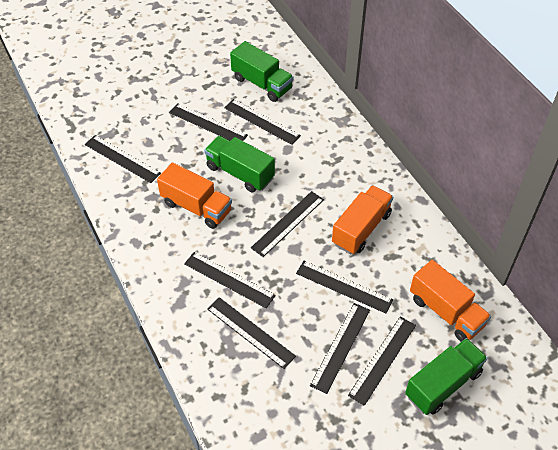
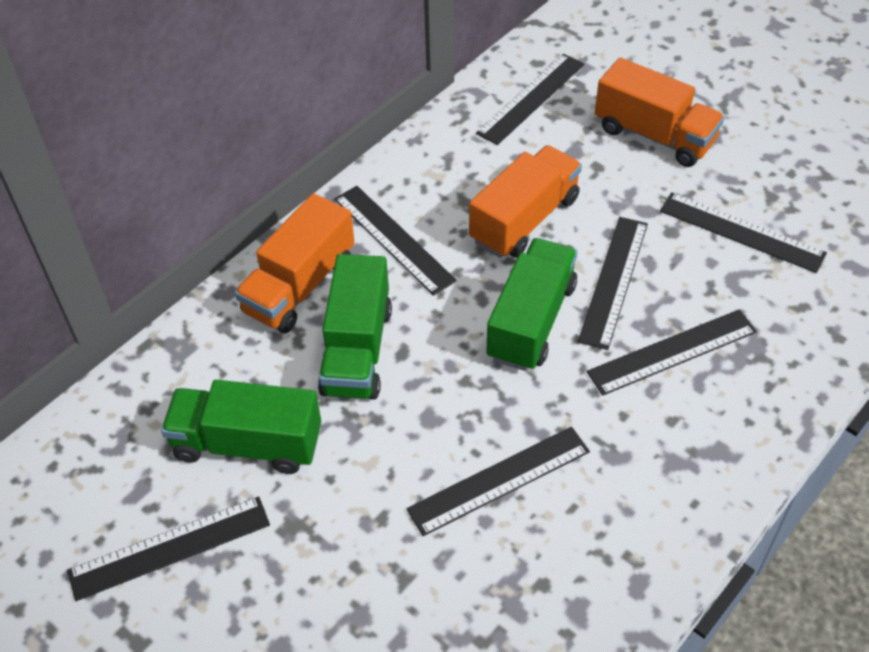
black ruler: 9 -> 7

